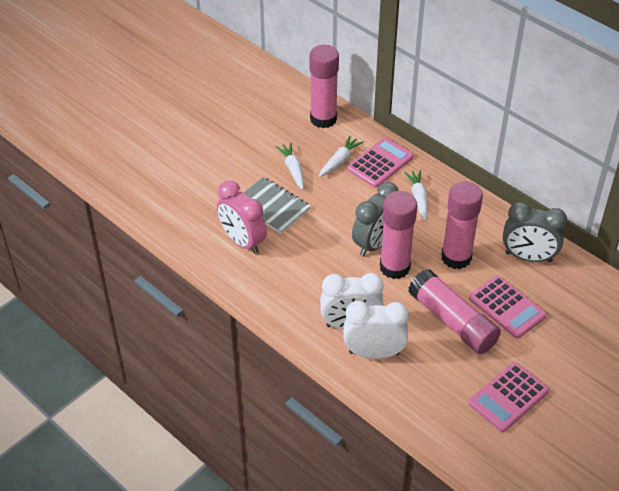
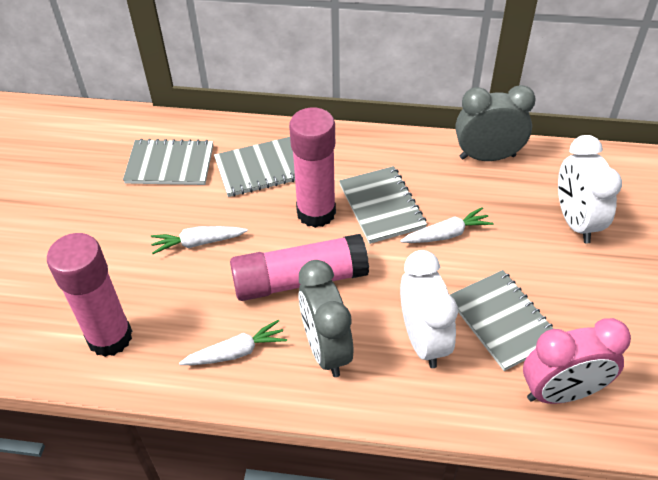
grey notebook: 1 -> 4
pink calculator: 3 -> 0
pink glue stick: 4 -> 3

